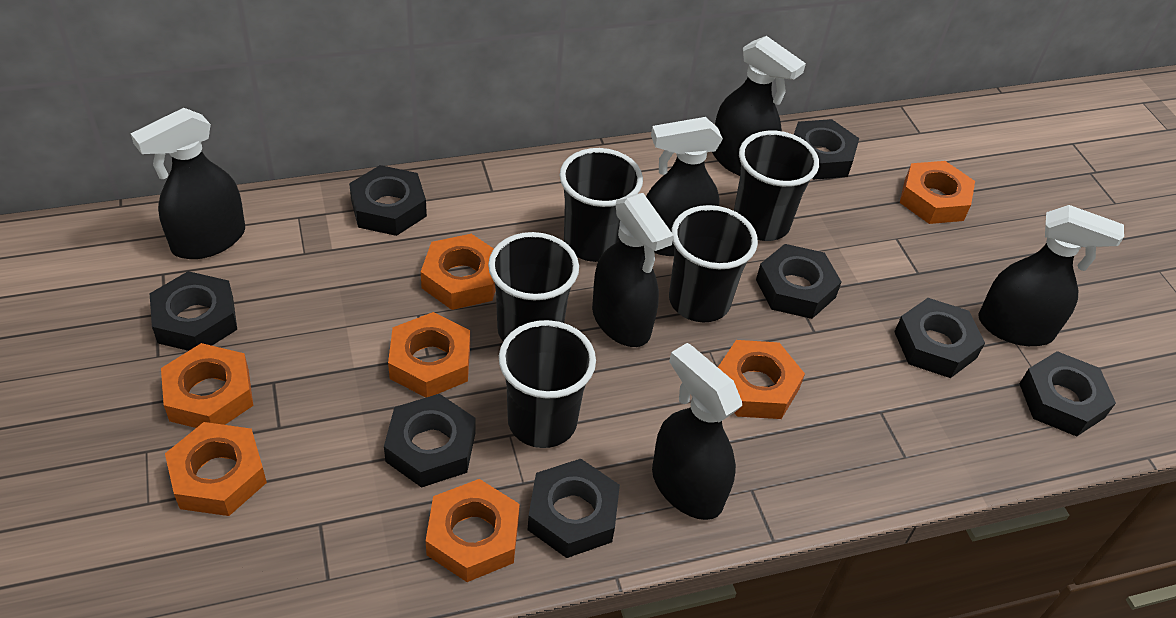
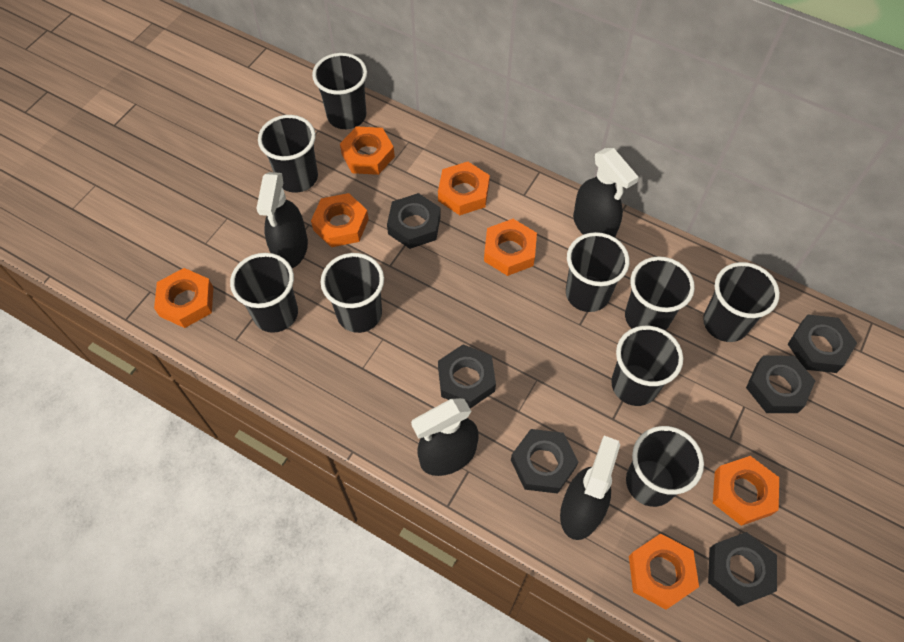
black cup: 5 -> 9
black nut: 8 -> 6
black spray bottle: 6 -> 4

